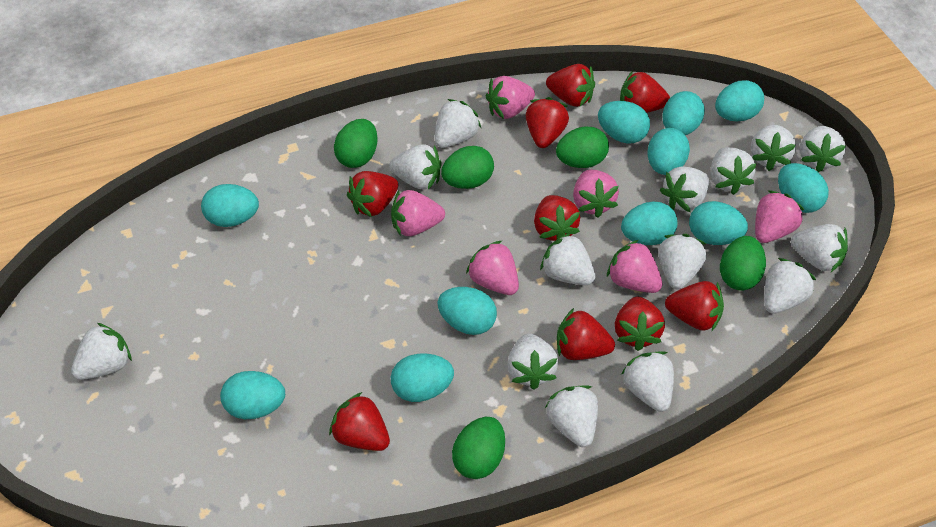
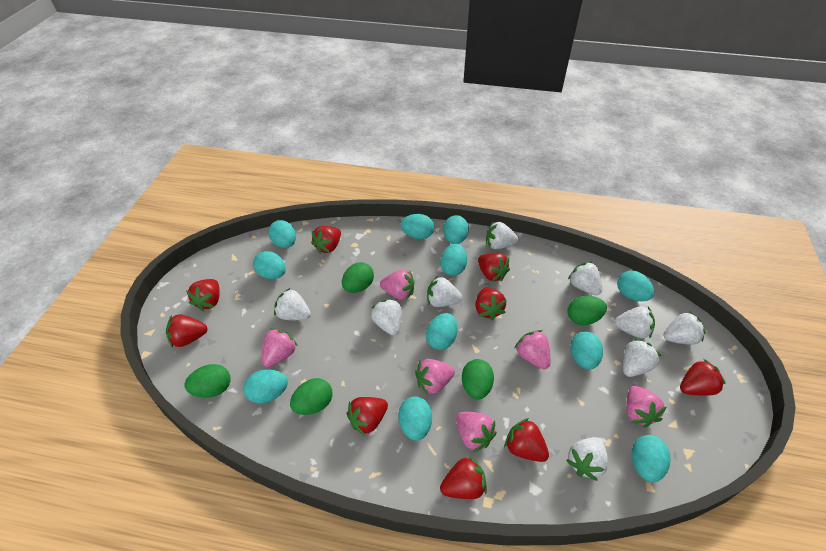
white strawberry: 14 -> 9

